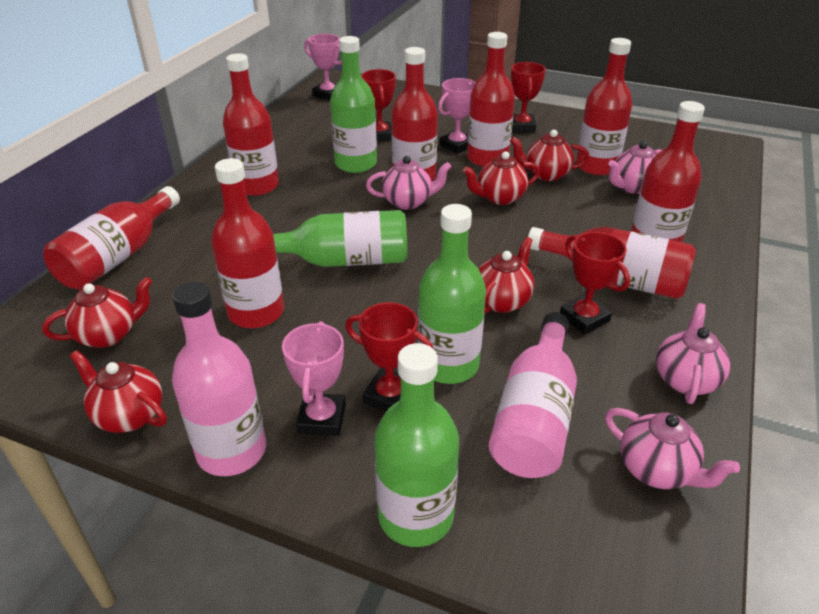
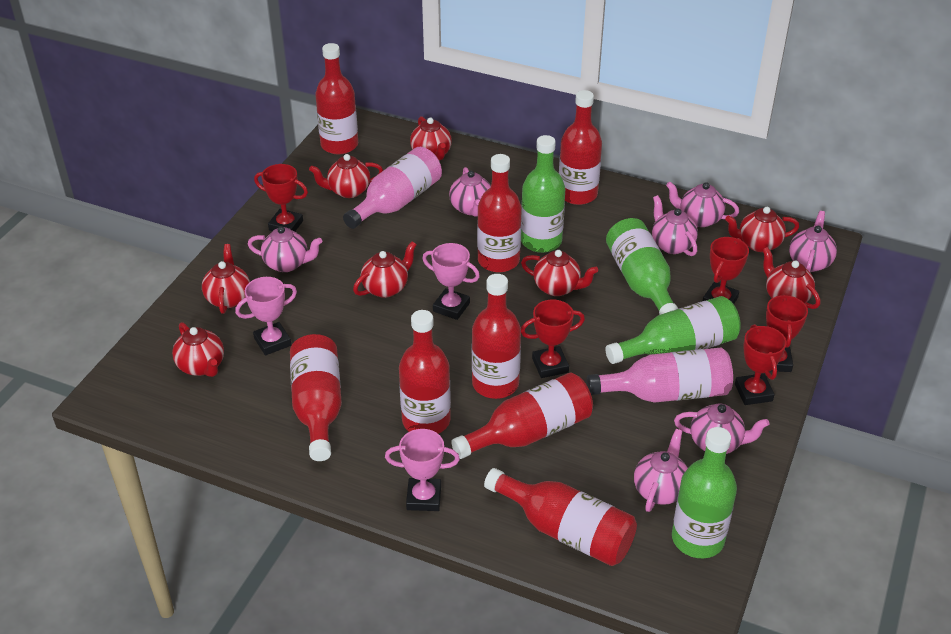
pink teapot: 4 -> 7
red teapot: 5 -> 8
red trophy: 4 -> 5

